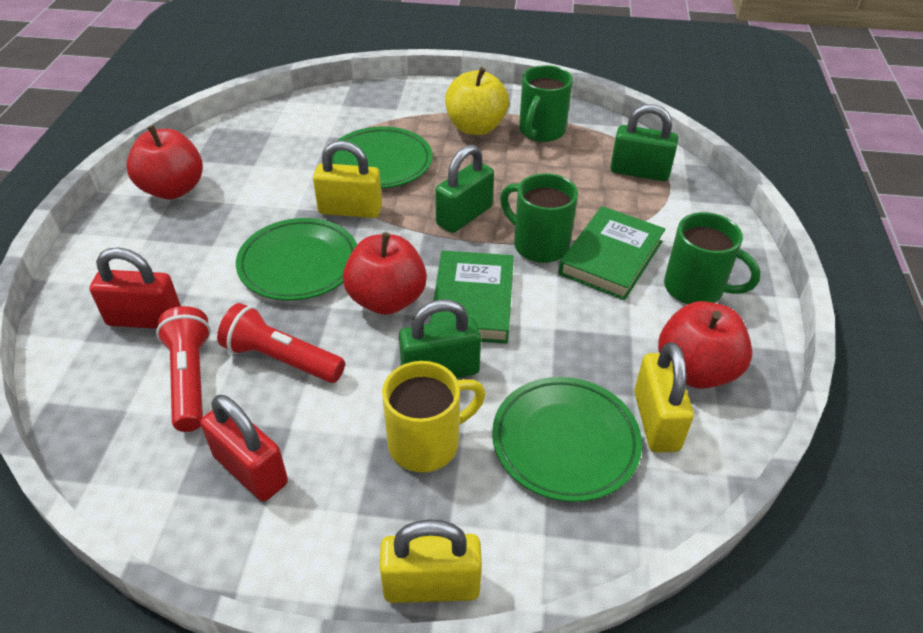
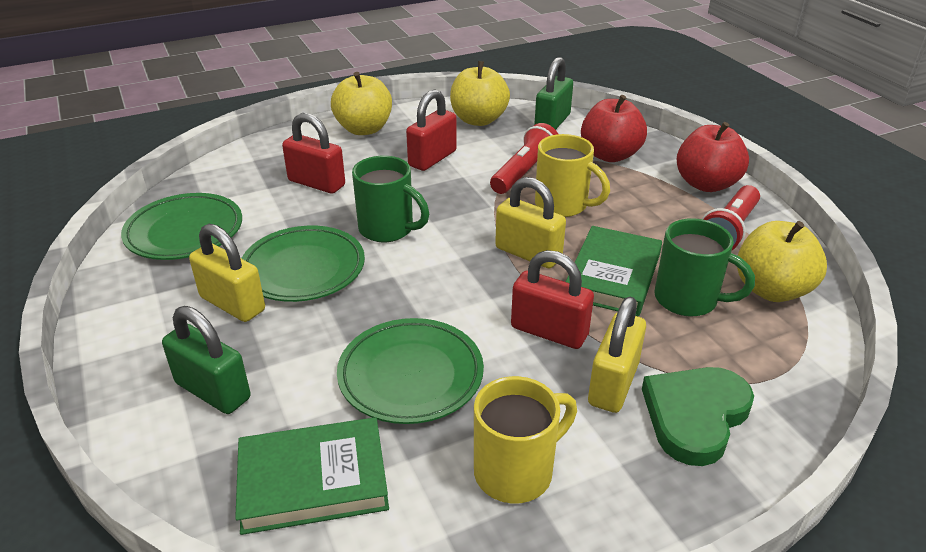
green heart: 0 -> 1
green mug: 3 -> 2
green padlock: 3 -> 2
red apple: 3 -> 2
red padlock: 2 -> 3
yellow apple: 1 -> 3
yellow mug: 1 -> 2

